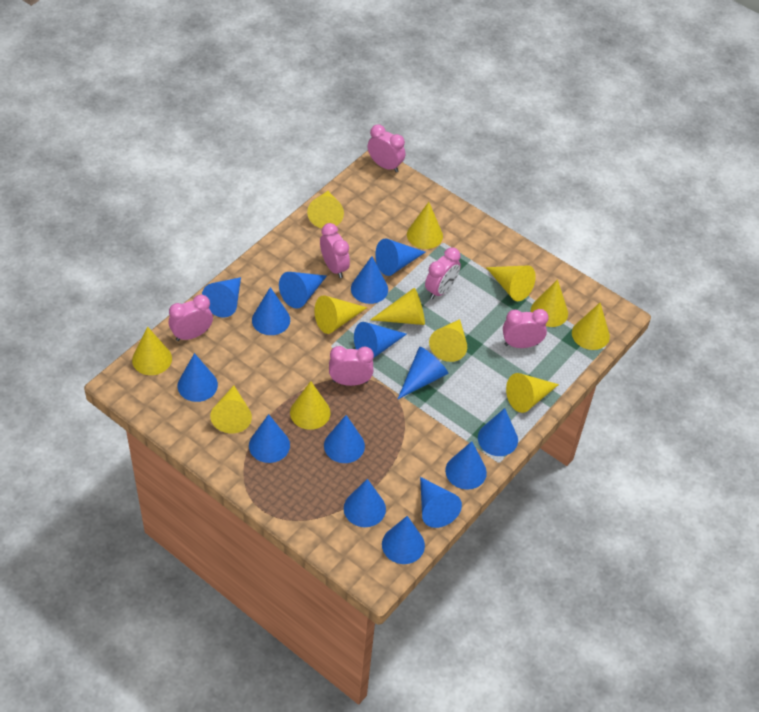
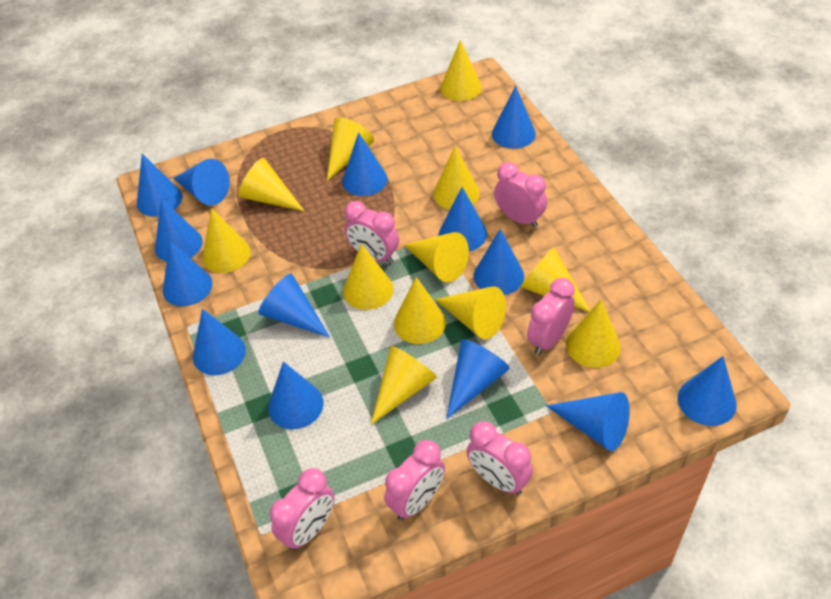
blue cone: 15 -> 14

